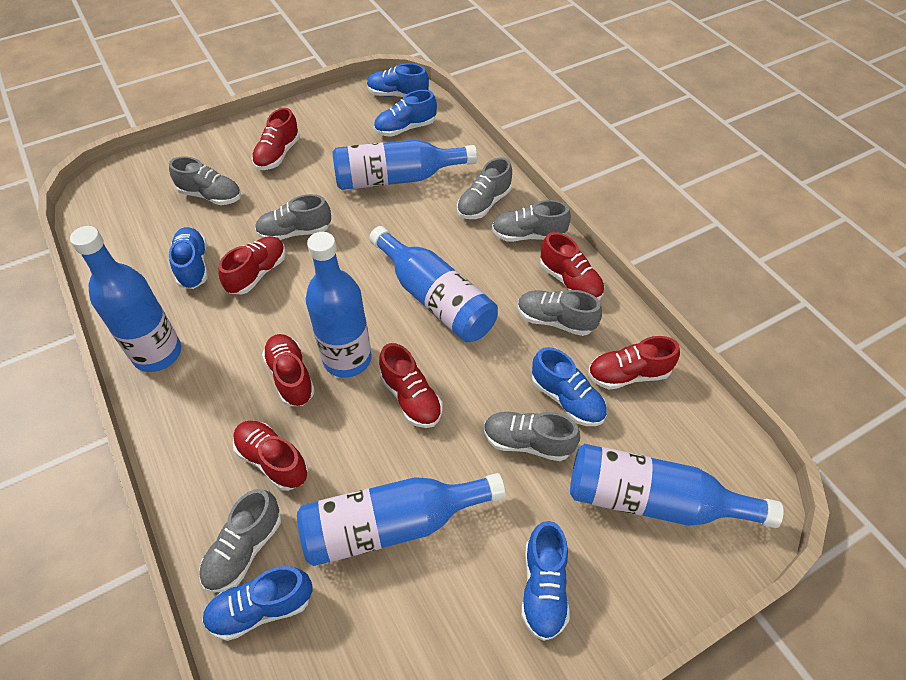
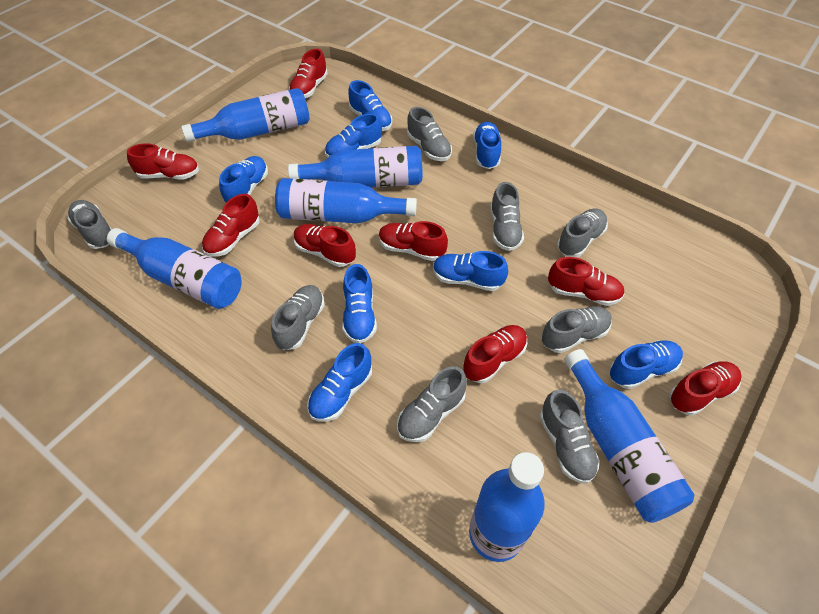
blue shoe: 6 -> 8
grey shoe: 7 -> 8
red shoe: 7 -> 8

